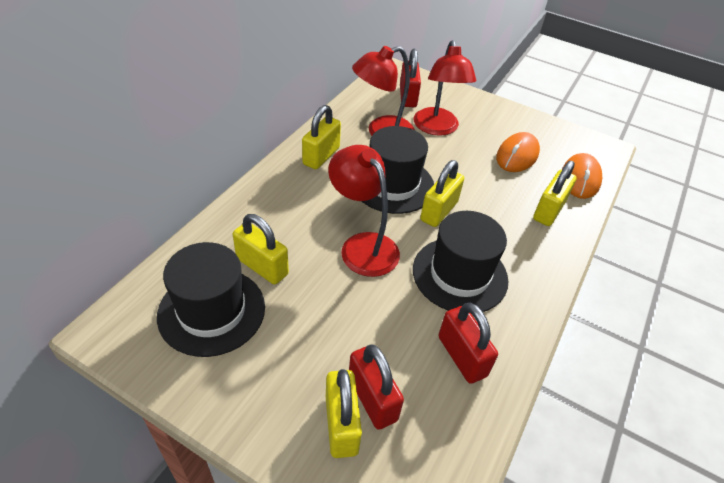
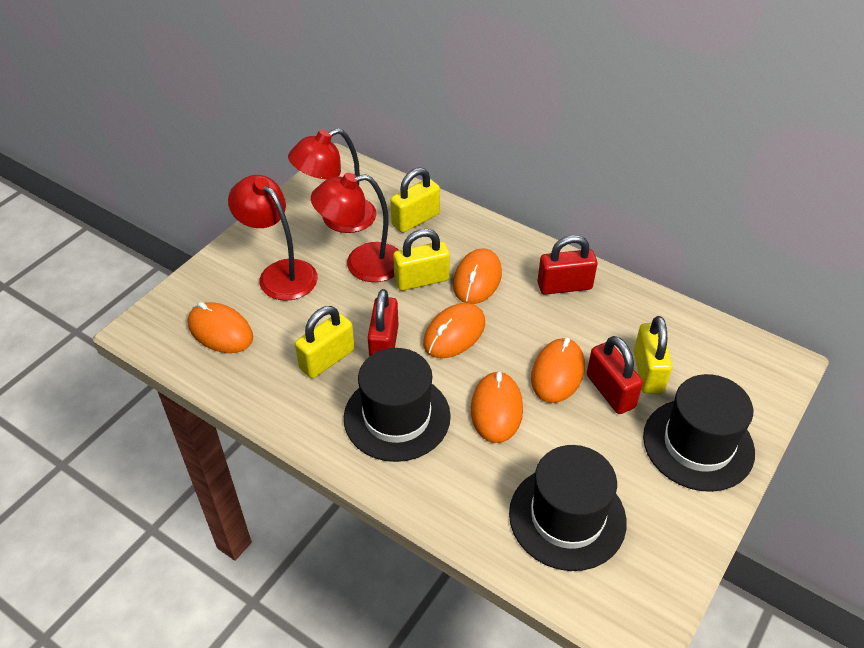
orange mouse: 2 -> 5
yellow padlock: 5 -> 4

